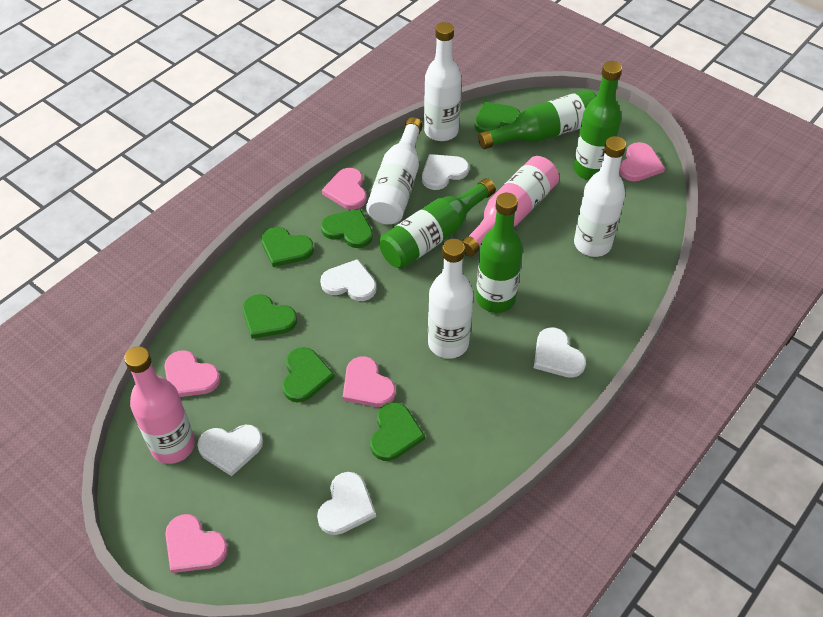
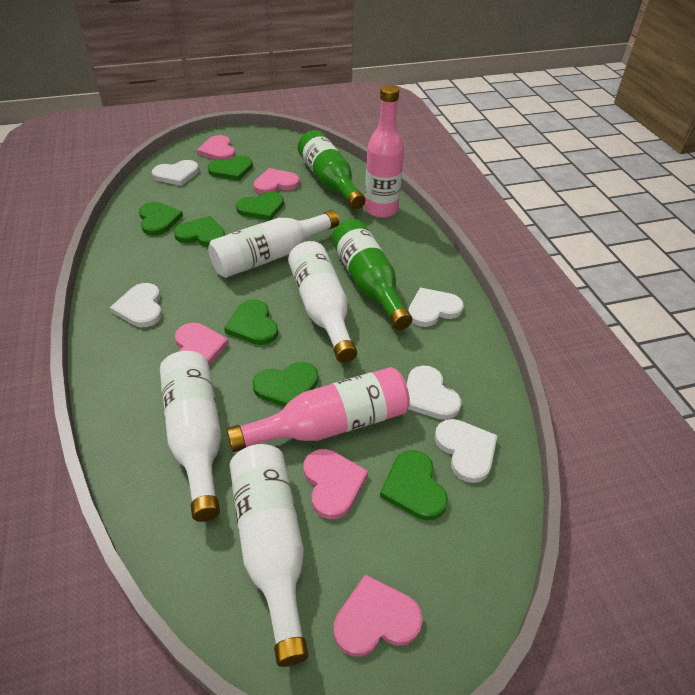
green bottle: 4 -> 2
green heart: 6 -> 7

